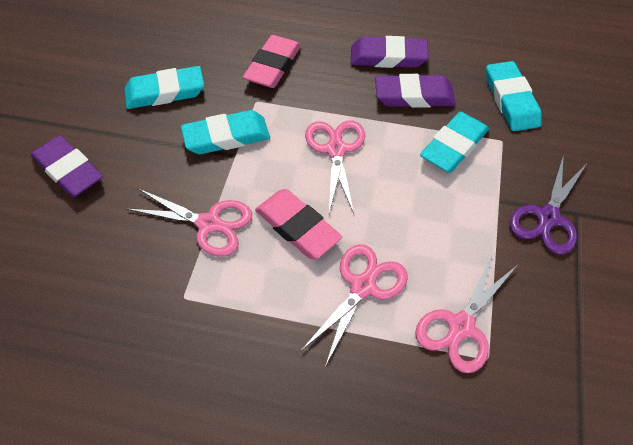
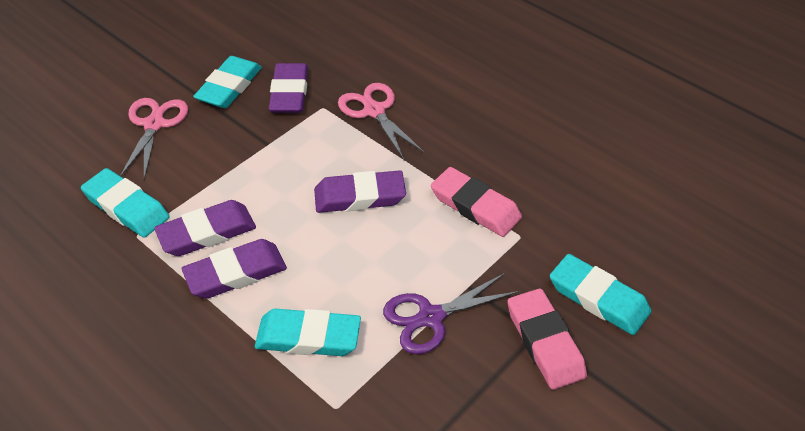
pink scissors: 4 -> 2
purple eraser: 3 -> 4

